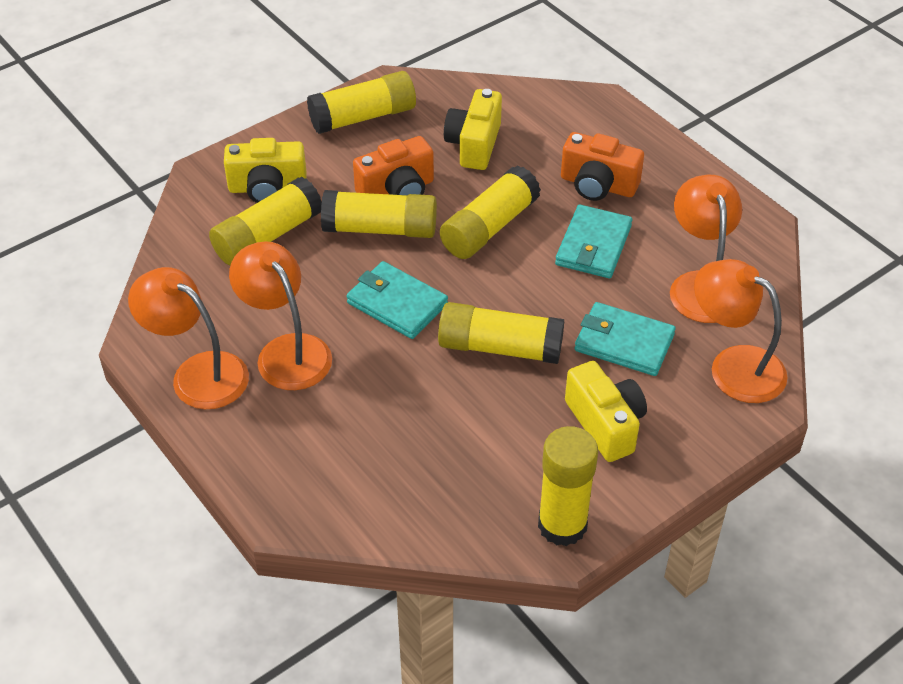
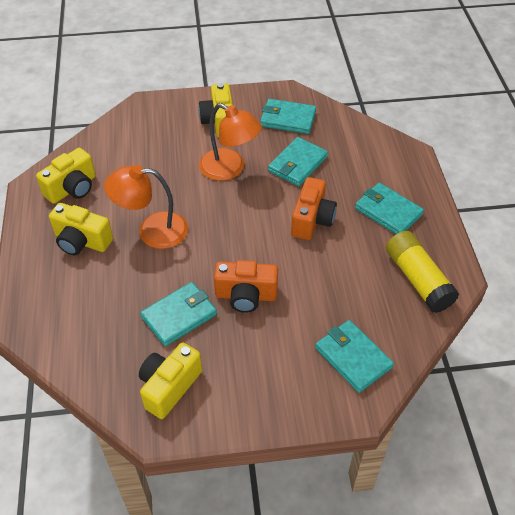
orange lamp: 4 -> 2
turquoise wallet: 3 -> 5
yellow camera: 3 -> 4
yellow glue stick: 6 -> 1

